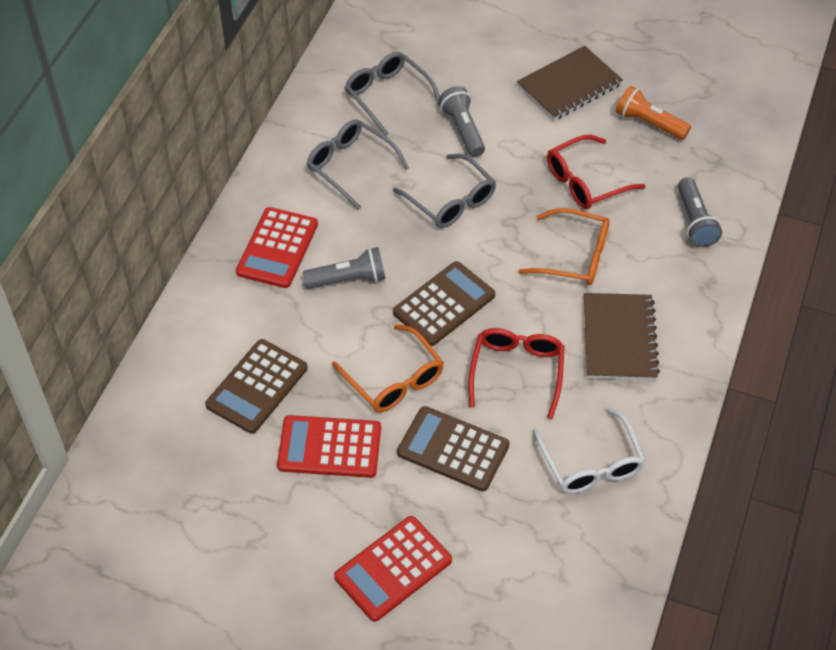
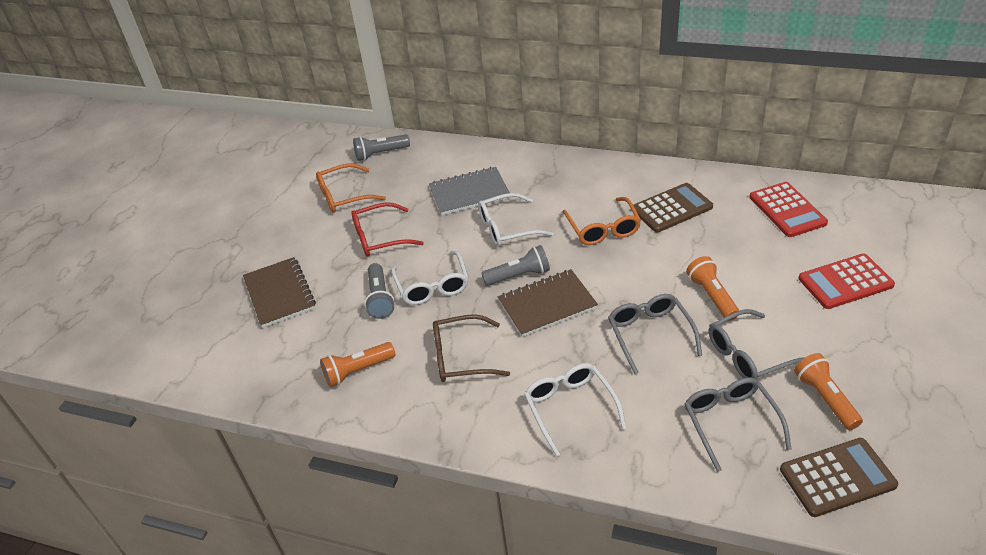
brown calculator: 3 -> 2
brown glasses: 0 -> 1
grey notebook: 0 -> 1
orange flashlight: 1 -> 3
red calculator: 3 -> 2
red glasses: 2 -> 1
white glasses: 1 -> 3

